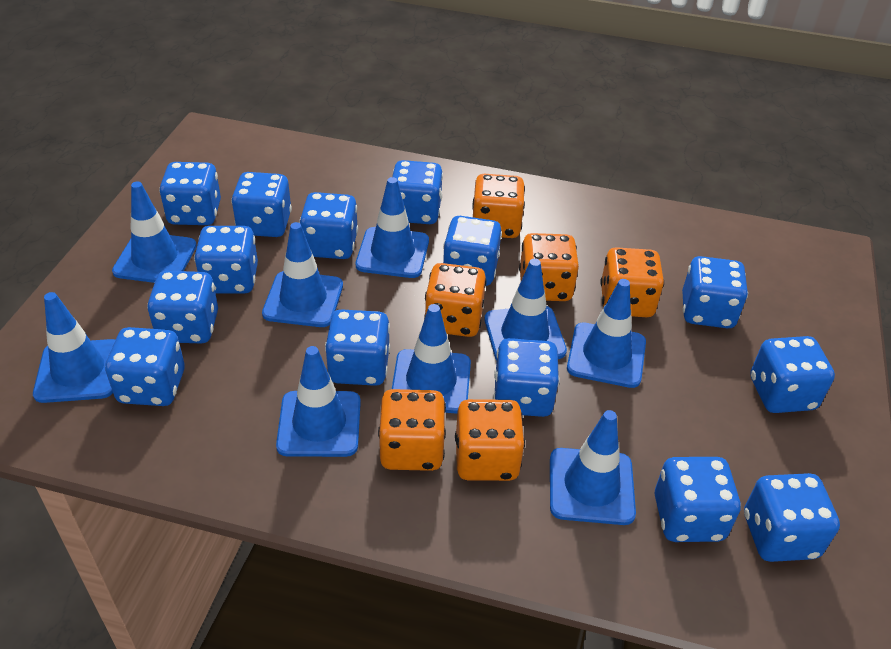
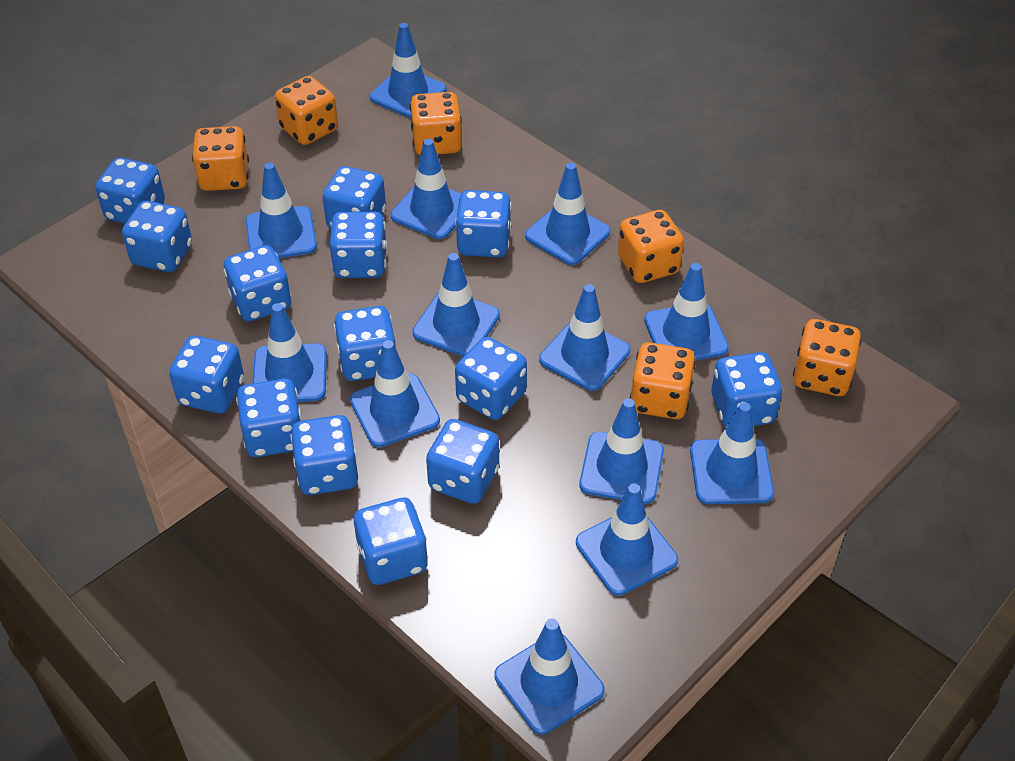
blue traffic cone: 9 -> 13

